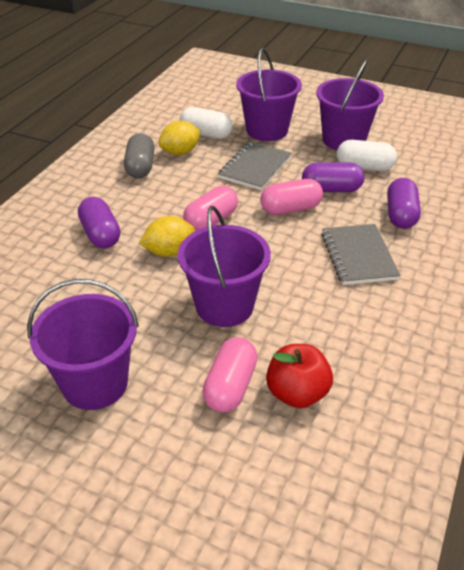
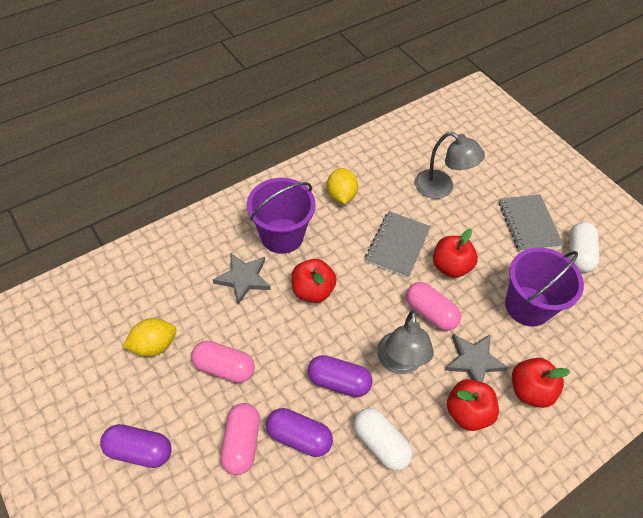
grey capsule: 1 -> 0
grey lamp: 0 -> 2
grey star: 0 -> 2
purple bucket: 4 -> 2
red apple: 1 -> 4

